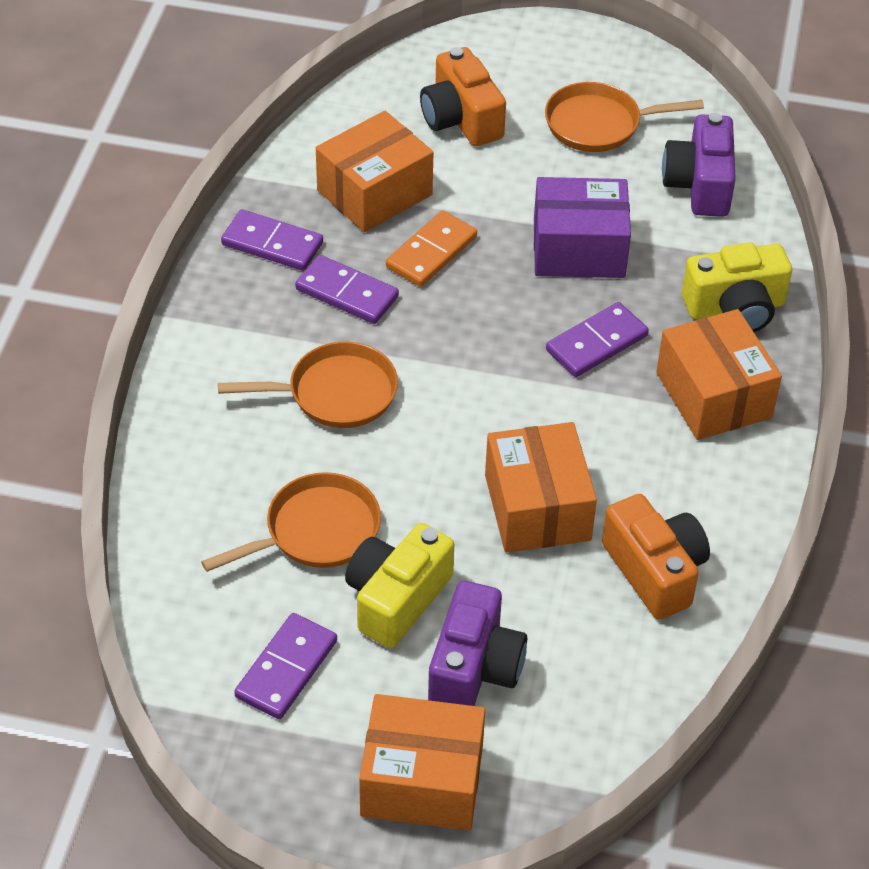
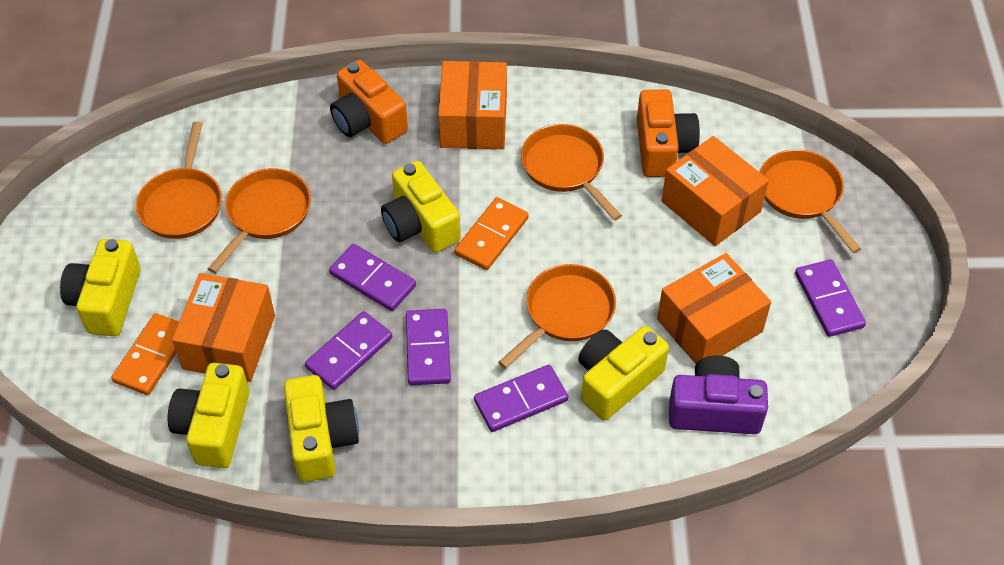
orange domino: 1 -> 2
orange pan: 3 -> 5
purple box: 1 -> 0
purple camera: 2 -> 1
purple domino: 4 -> 5
yellow camera: 2 -> 5

